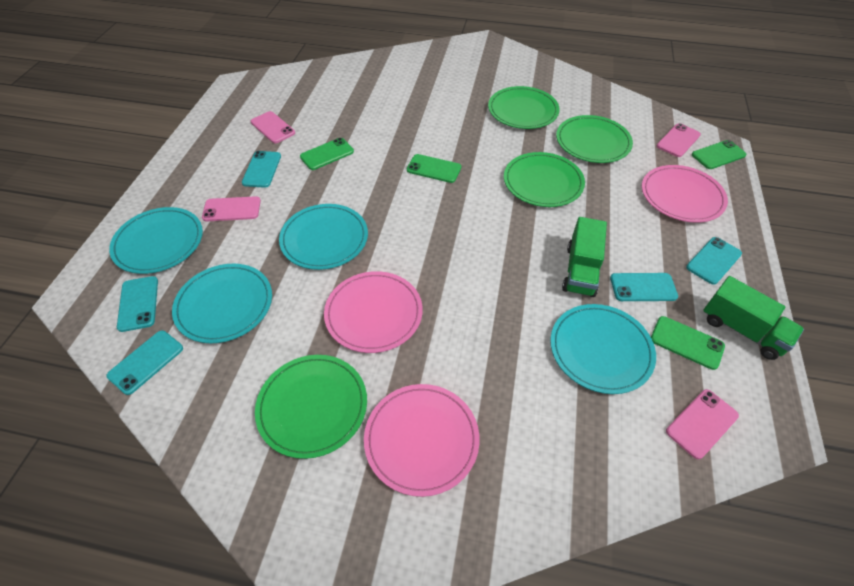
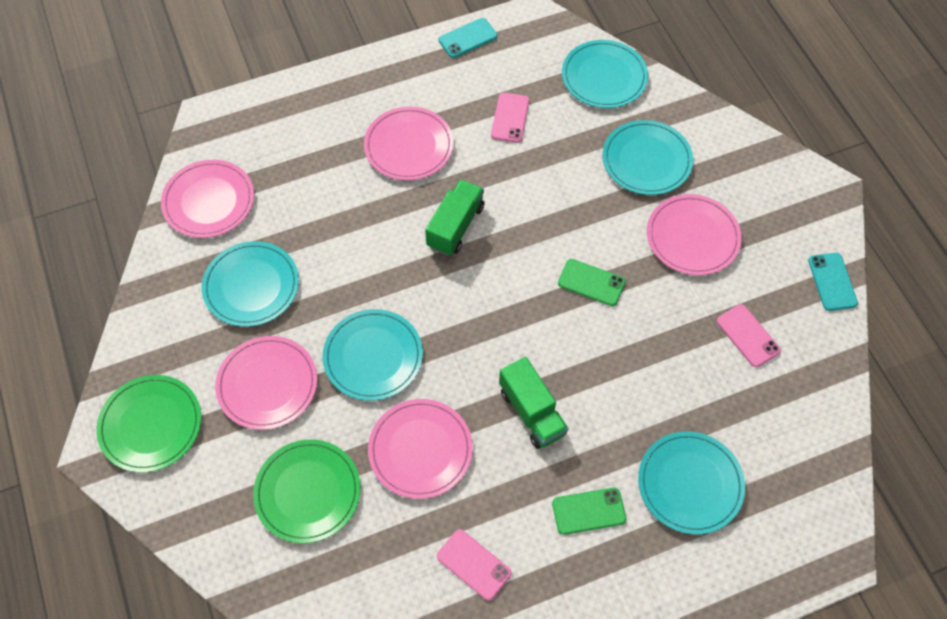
green phone: 4 -> 2
green plate: 4 -> 2
pink phone: 4 -> 3
pink plate: 3 -> 5
turquoise phone: 5 -> 2
turquoise plate: 4 -> 5

